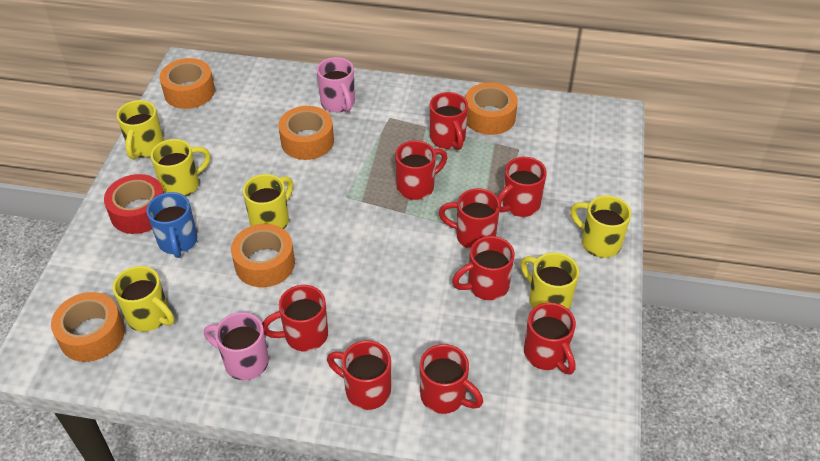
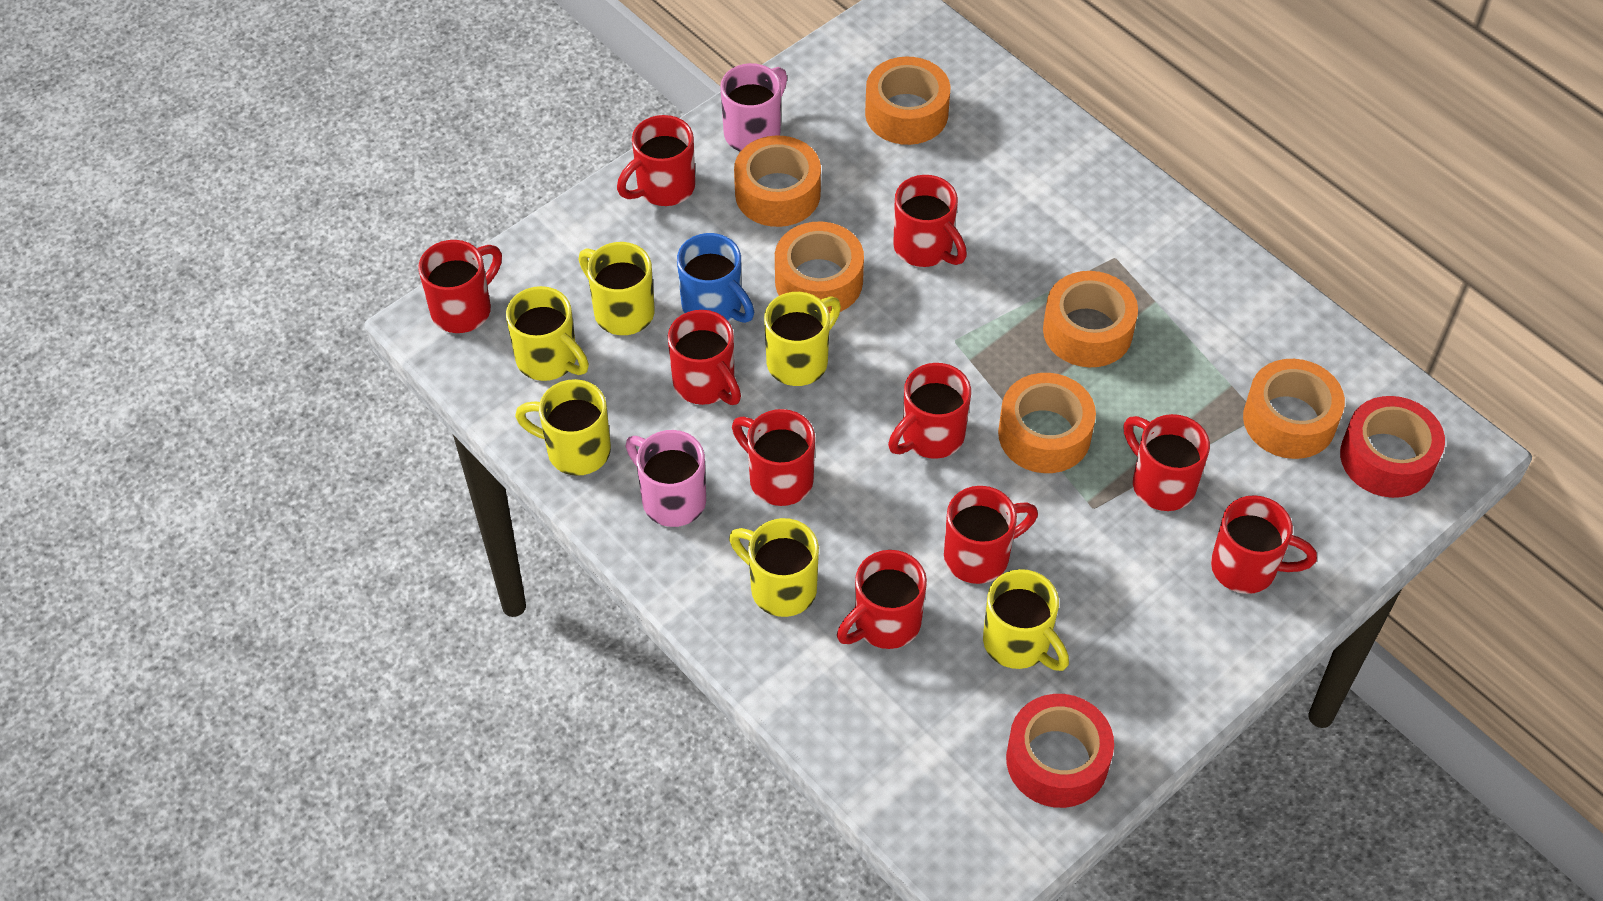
orange tape: 5 -> 6
red mug: 9 -> 10
red tape: 1 -> 2

